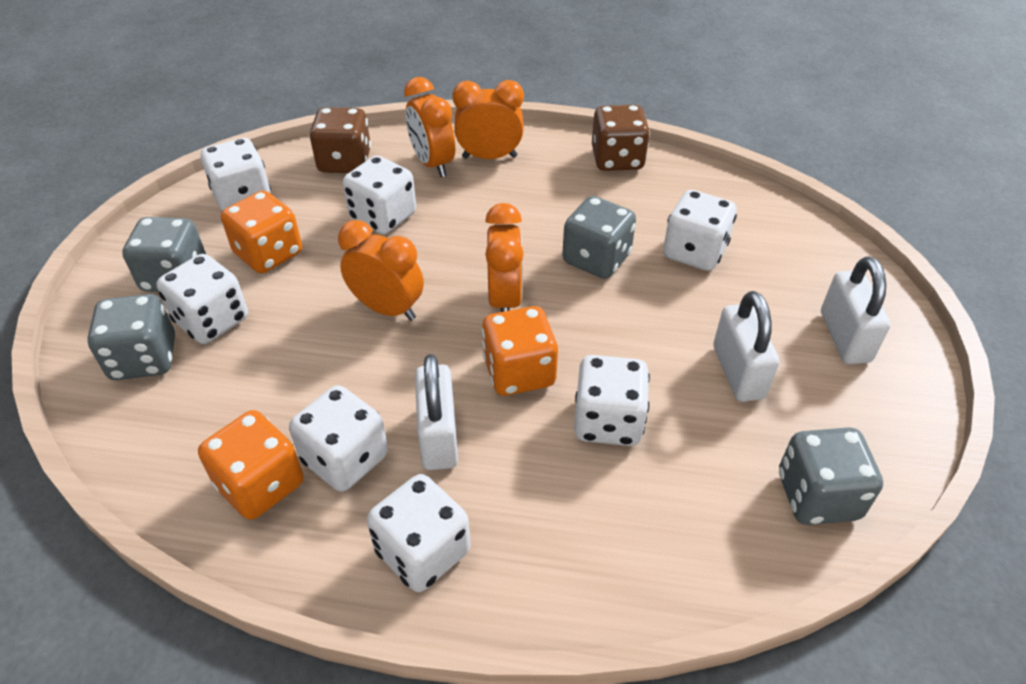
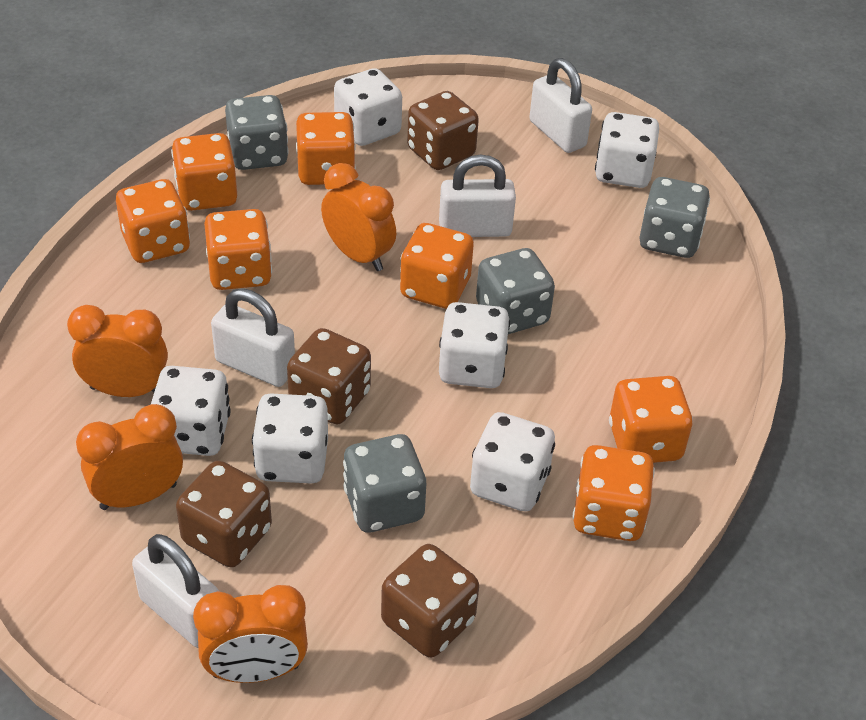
brown dice: 2 -> 4
orange dice: 3 -> 7
white dice: 7 -> 6
white padlock: 3 -> 4

